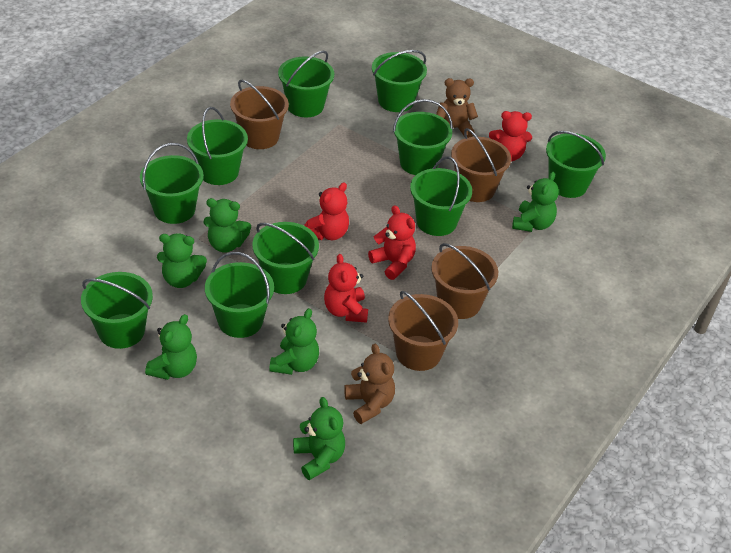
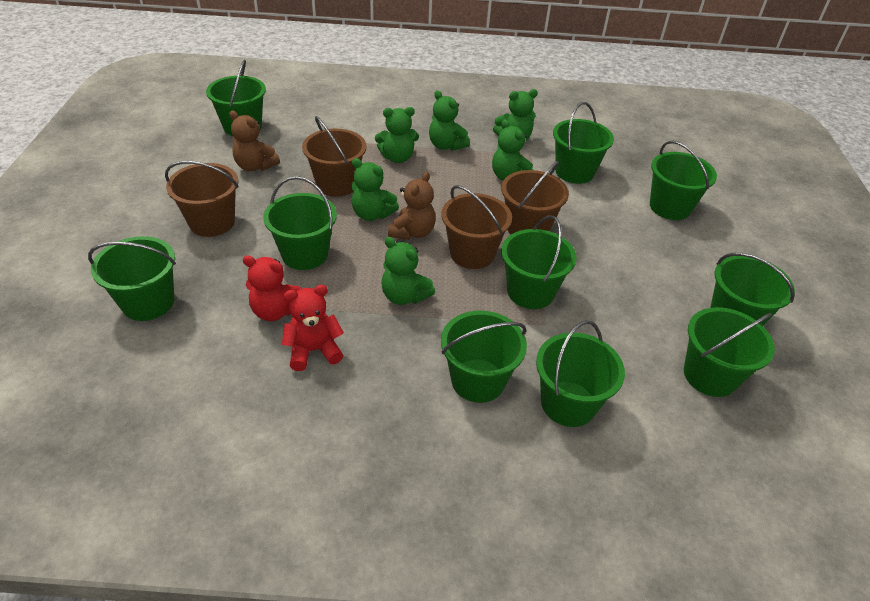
red teddy bear: 4 -> 2

